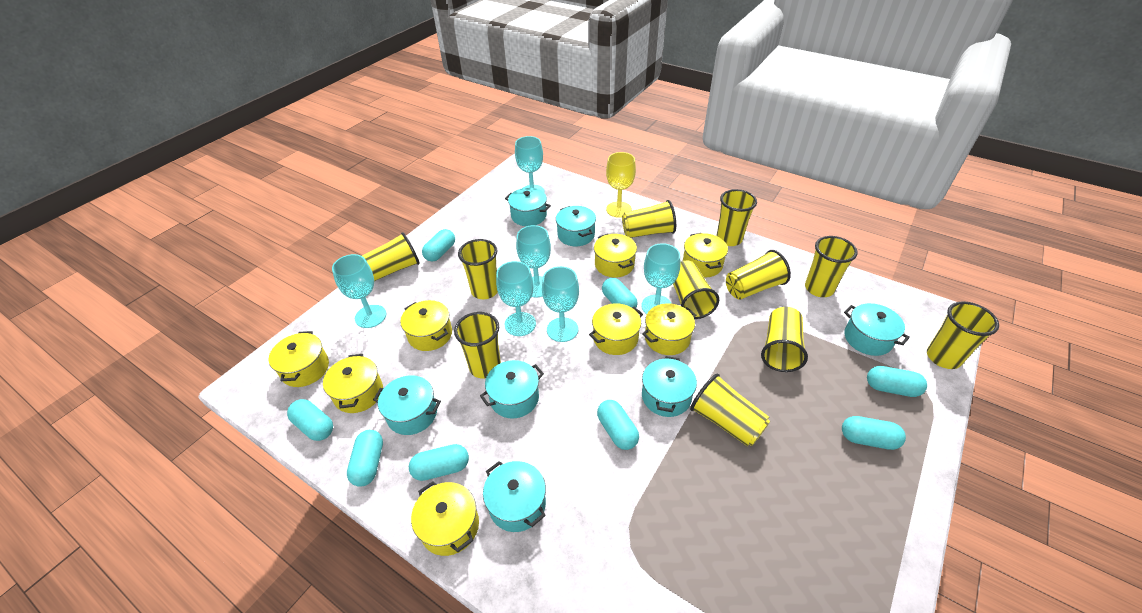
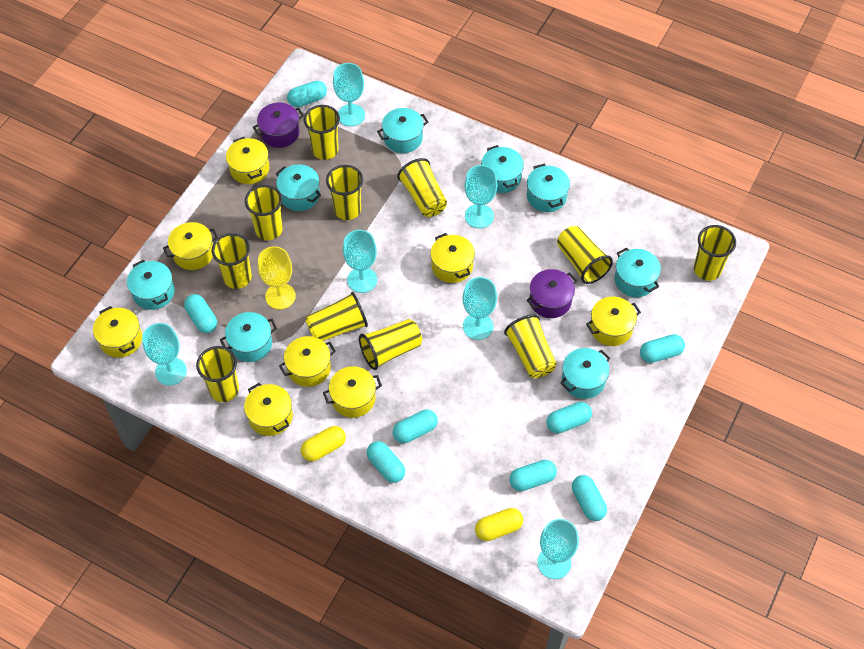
purple pot: 0 -> 2
turquoise pot: 7 -> 8
yellow capsule: 0 -> 2

